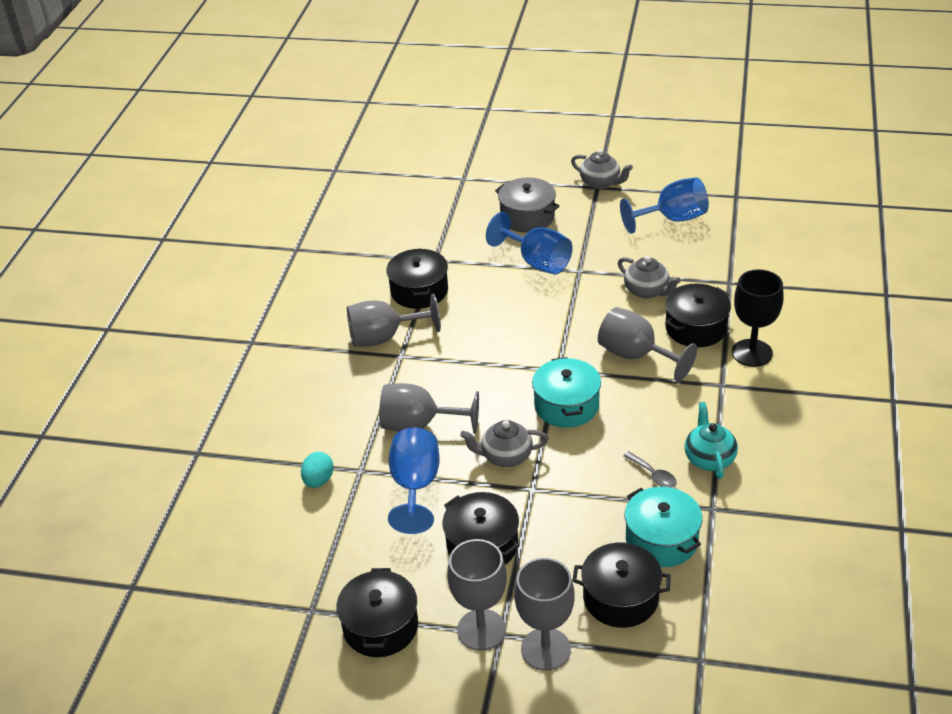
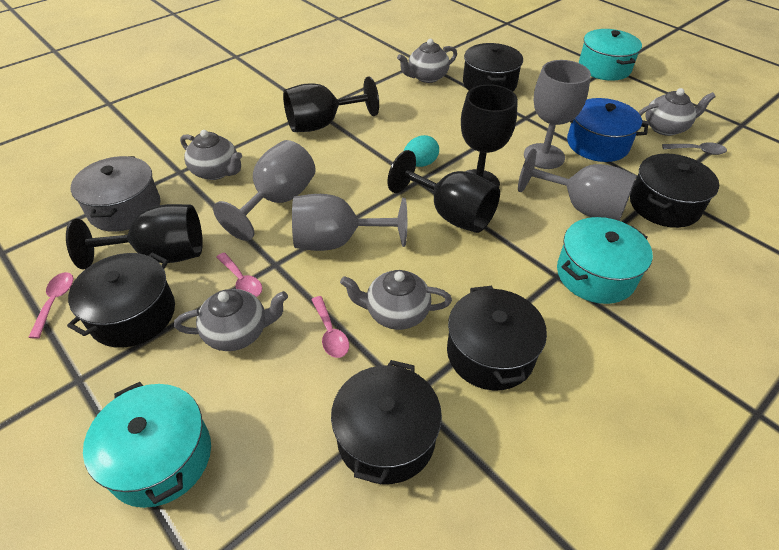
black goblet: 1 -> 4
blue goblet: 3 -> 0
blue pot: 0 -> 1
grey goblet: 5 -> 4
grey teapot: 3 -> 5
pink spoon: 0 -> 3
turquoise pot: 2 -> 3
turquoise teapot: 1 -> 0

